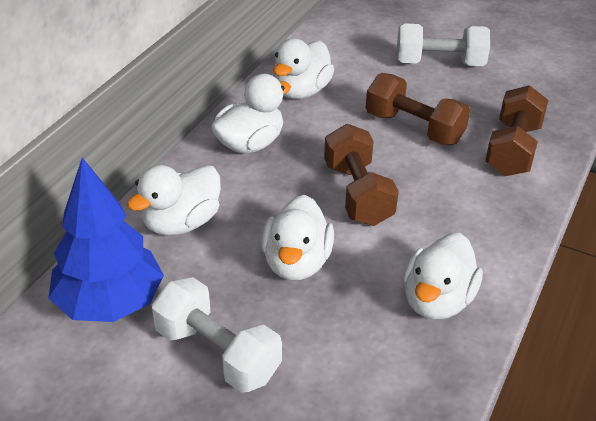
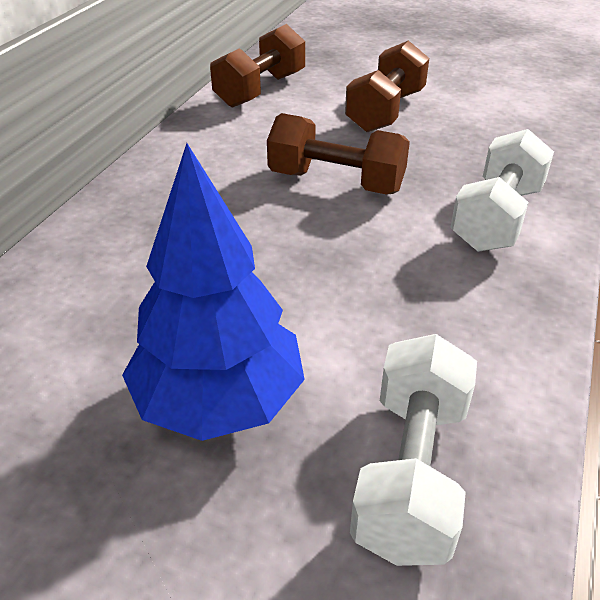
white duck: 5 -> 0

